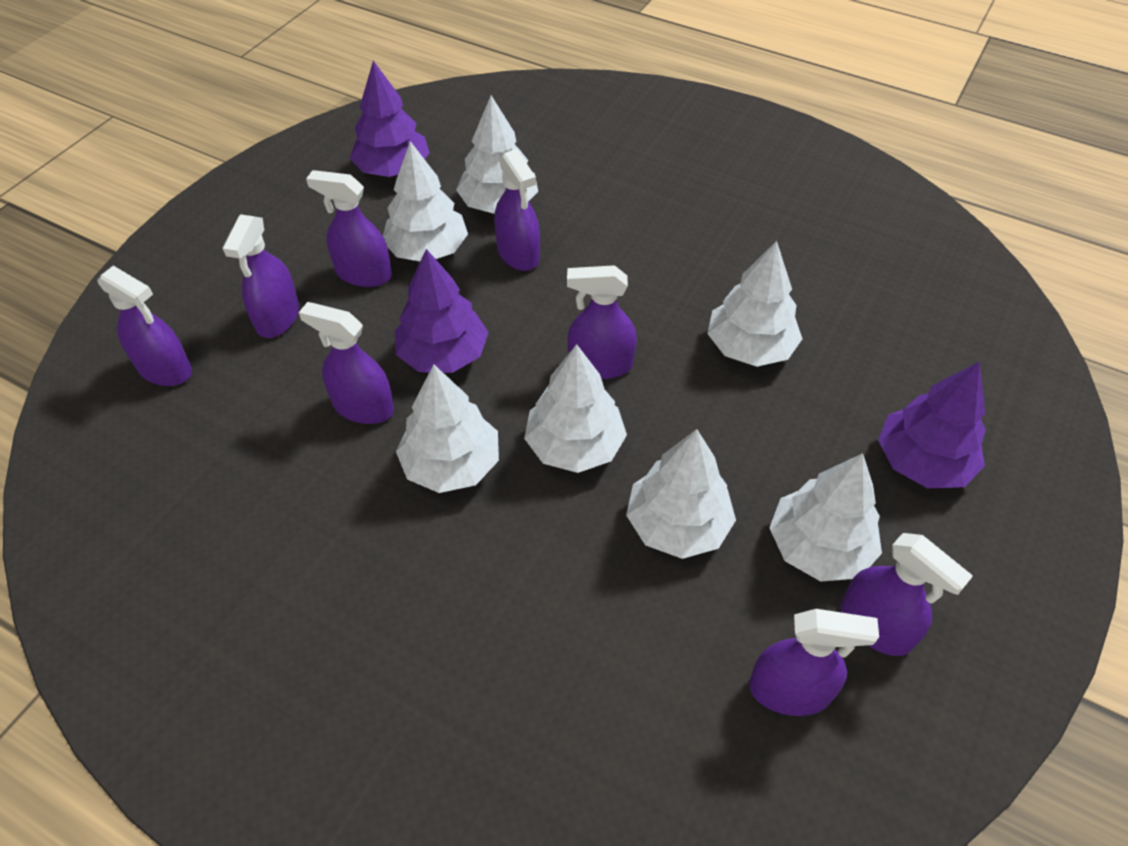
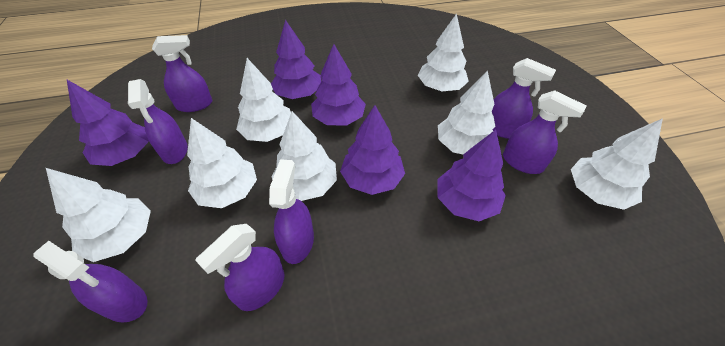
purple spray bottle: 8 -> 7
purple tree: 3 -> 5

